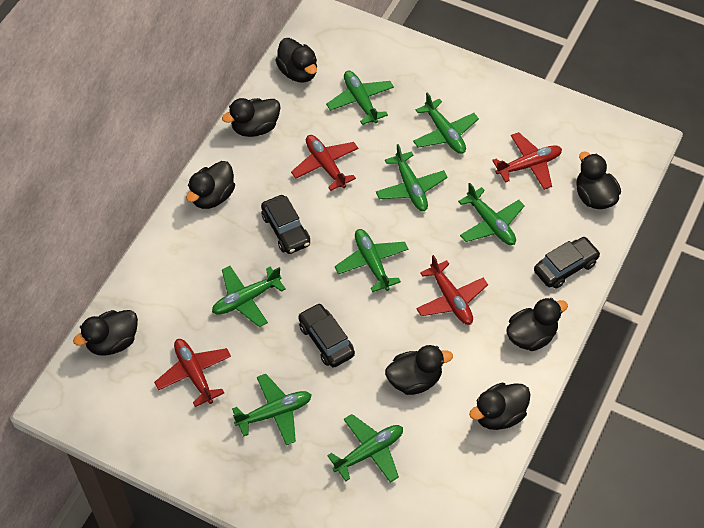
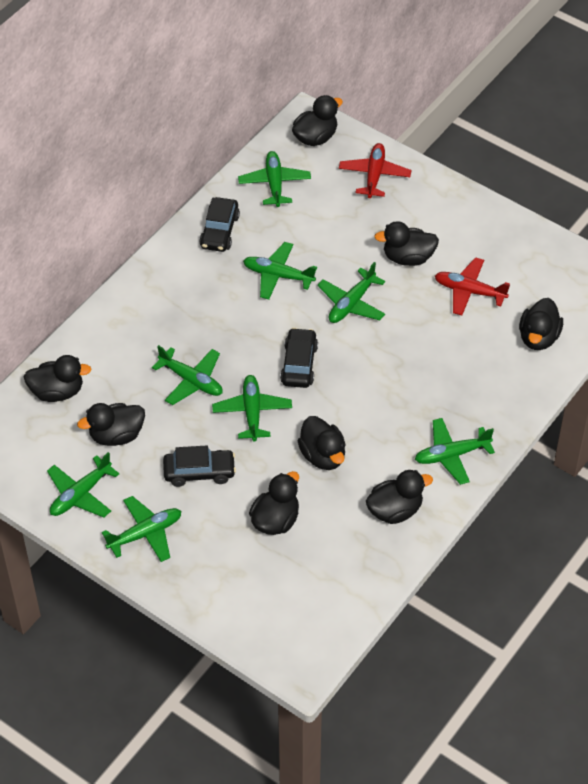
red plane: 4 -> 2

